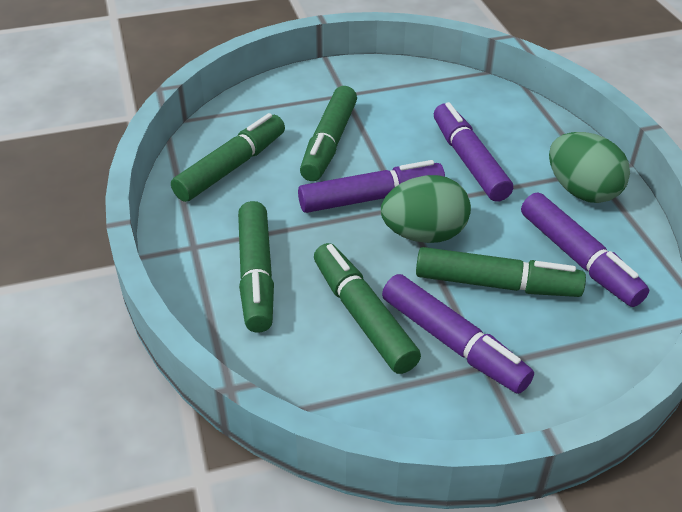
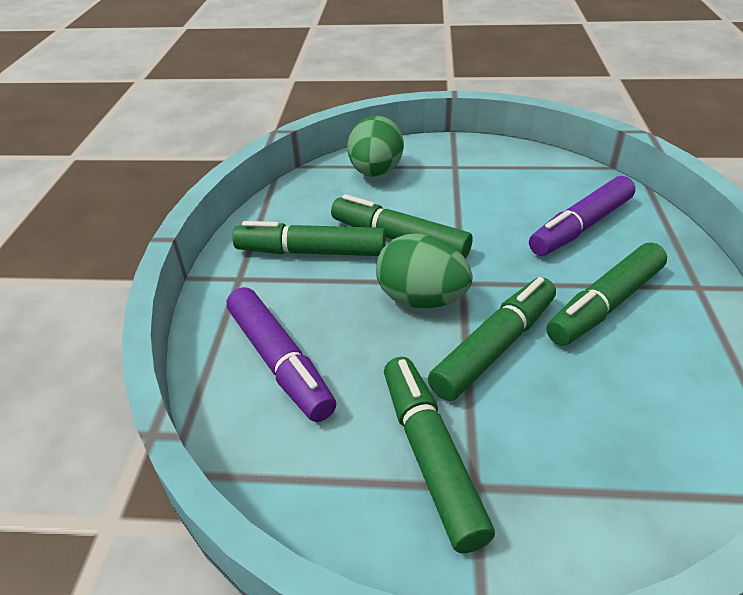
purple marker: 4 -> 2

